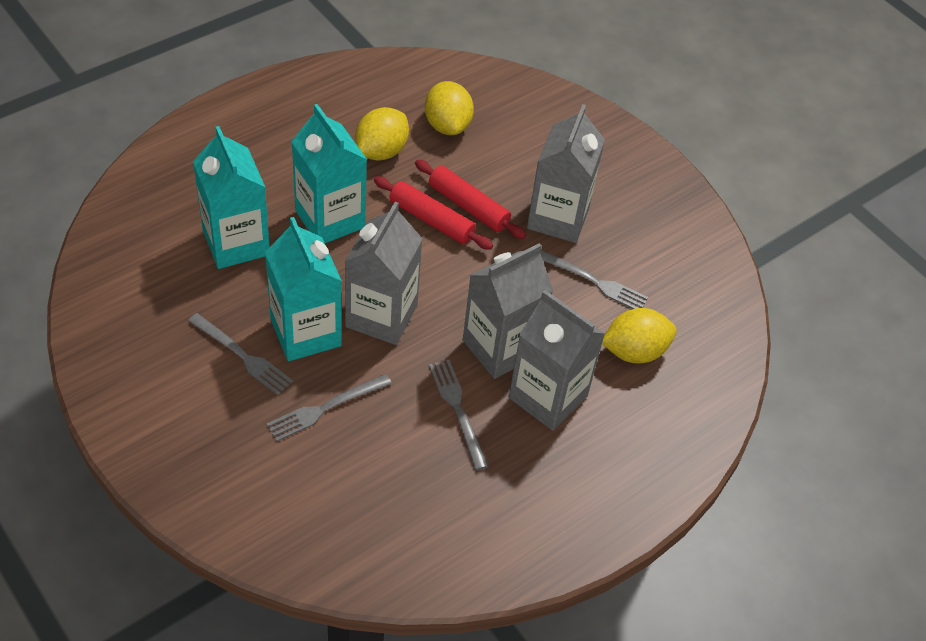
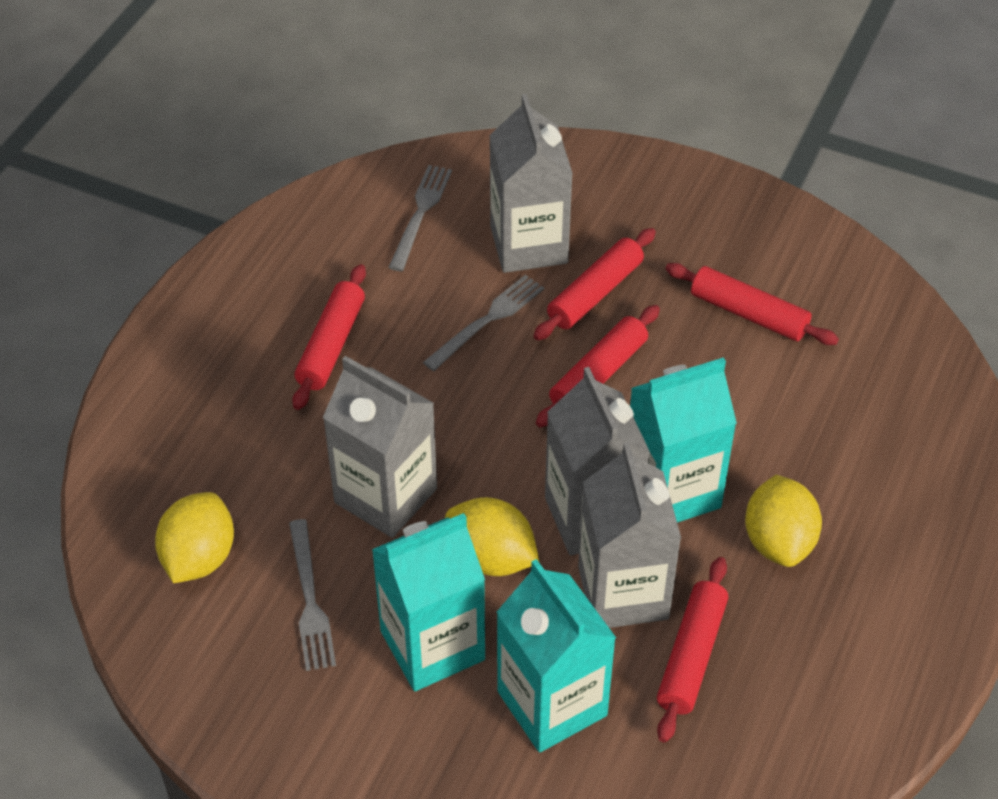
grey fork: 4 -> 3
red rolling pin: 2 -> 5

